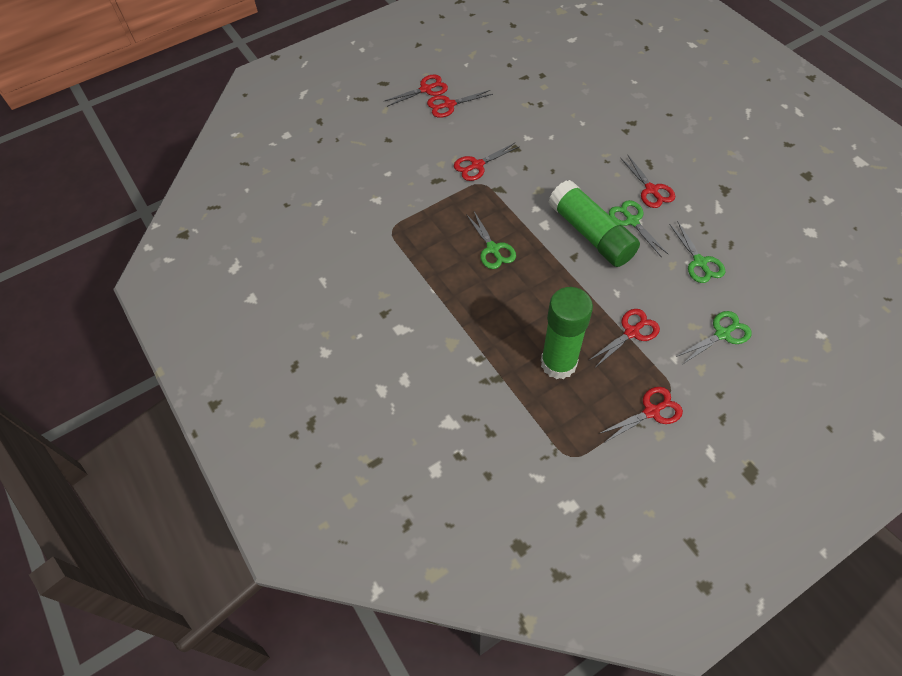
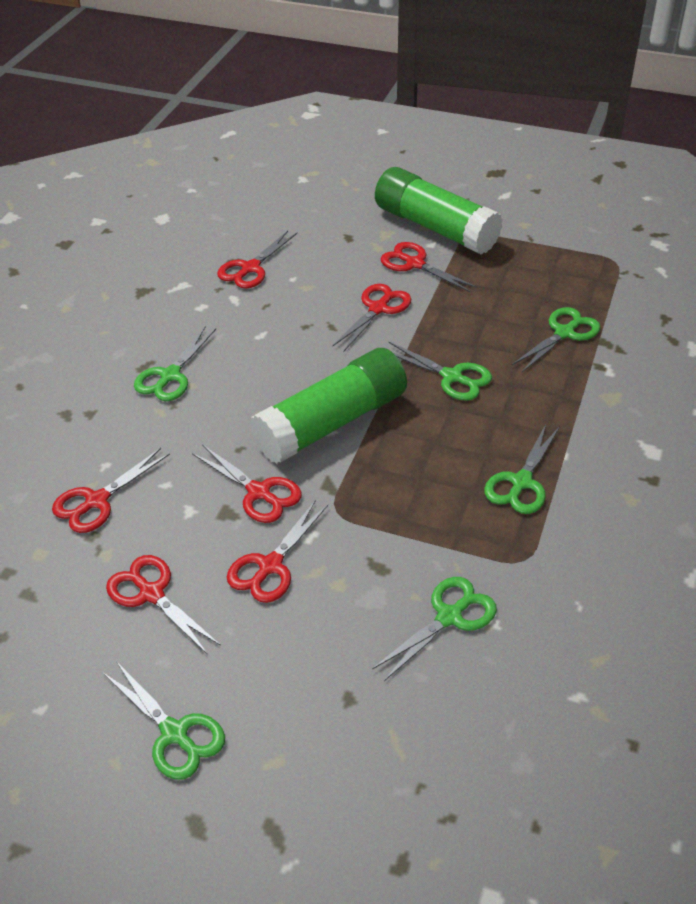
green scissors: 4 -> 6
red scissors: 6 -> 7

